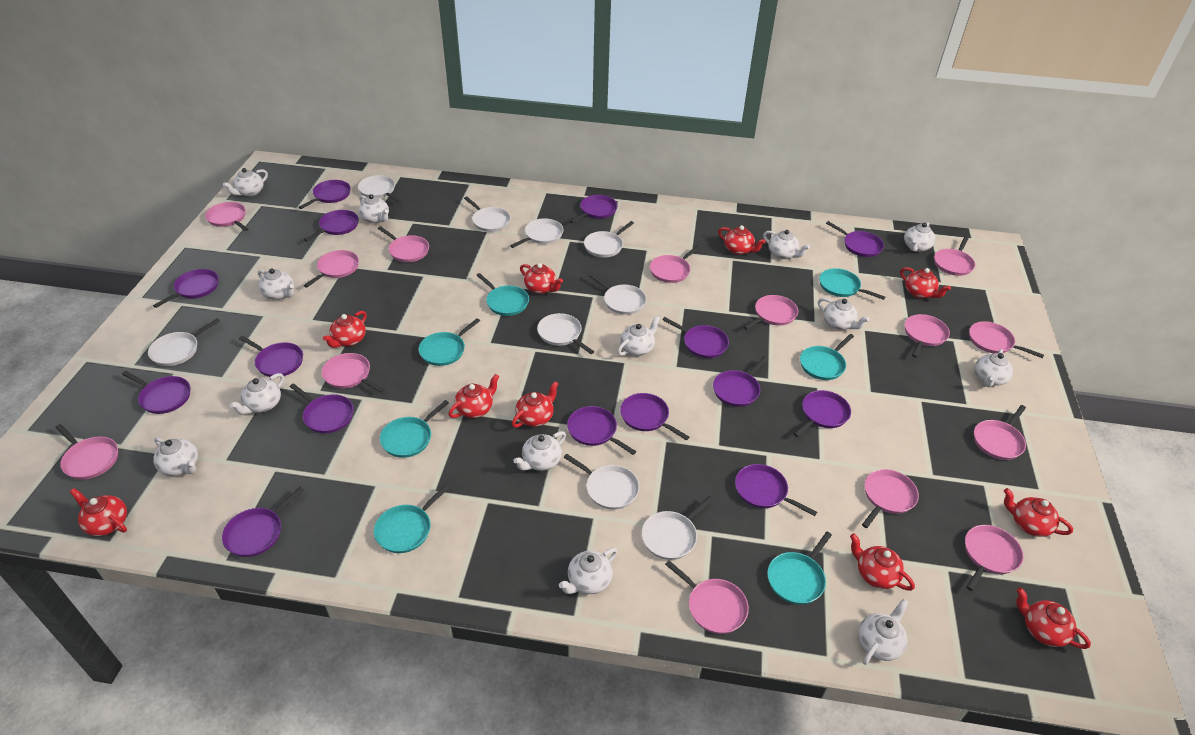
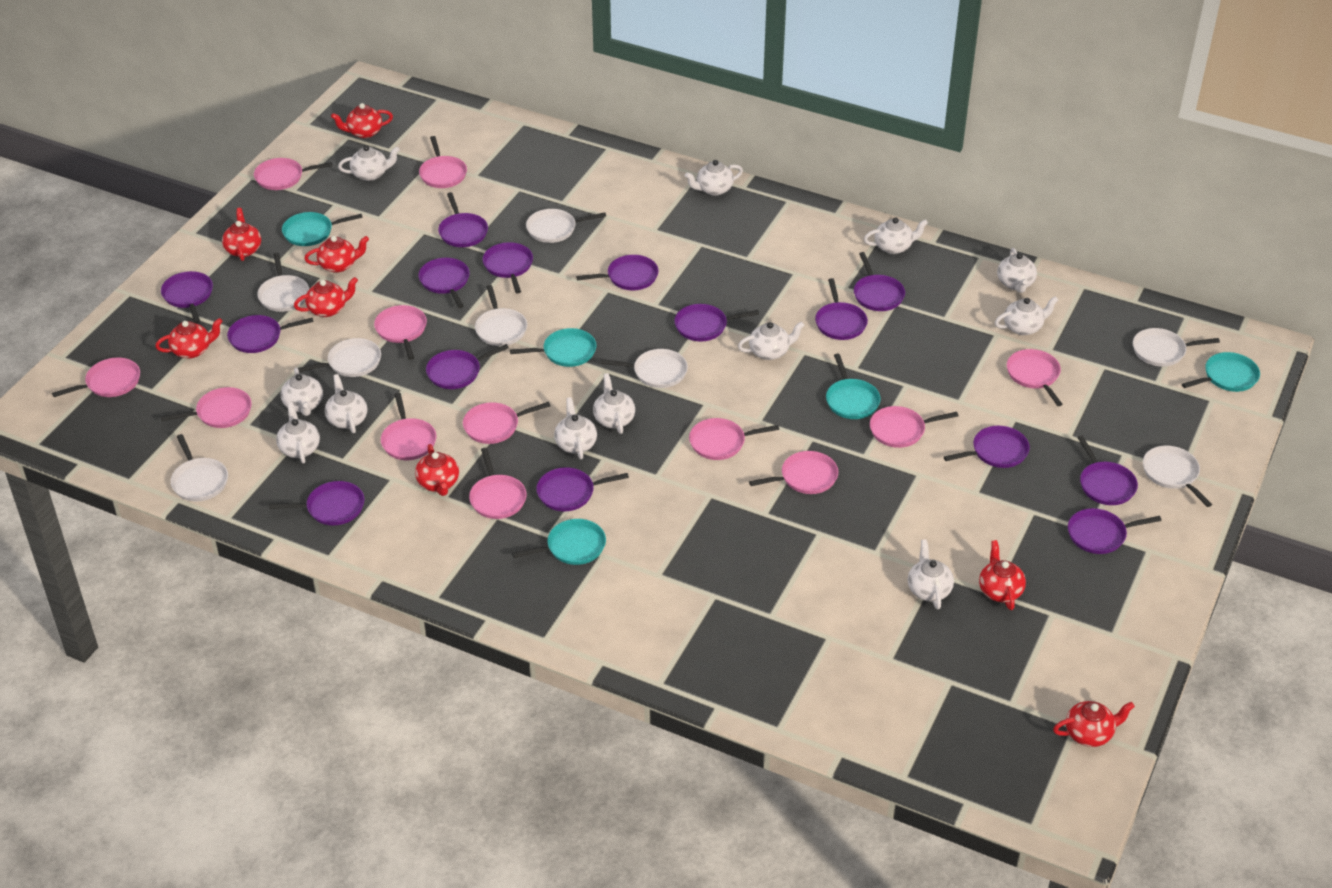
pink pan: 14 -> 12
red teapot: 10 -> 8
turquoise pan: 7 -> 5
white pan: 9 -> 8
white teapot: 13 -> 12

